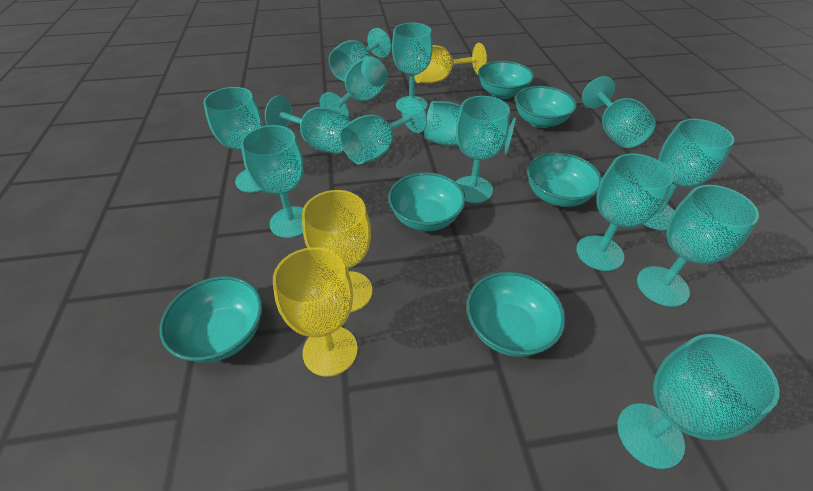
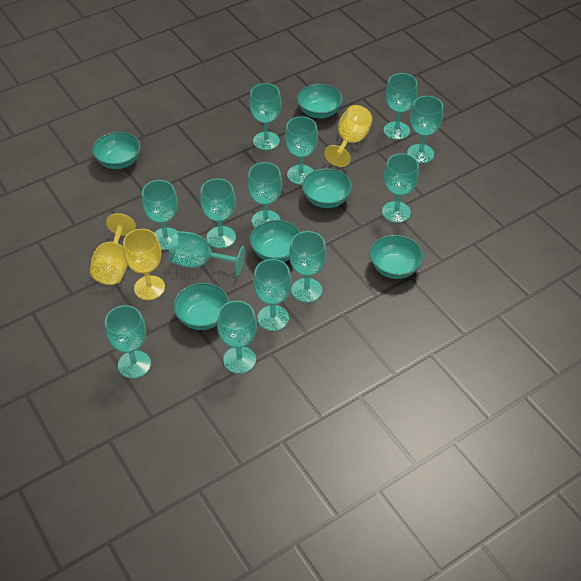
turquoise goblet: 14 -> 13

